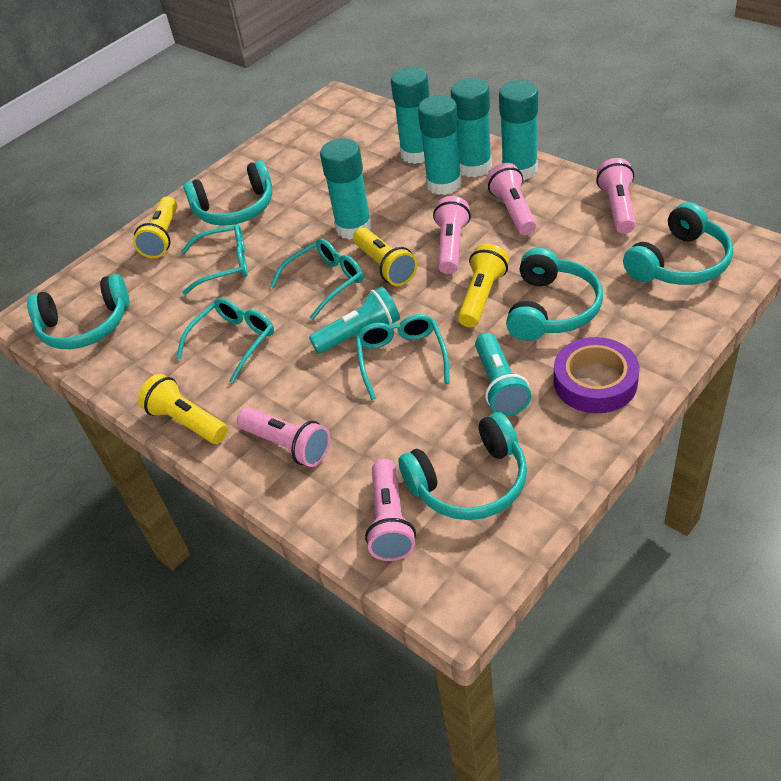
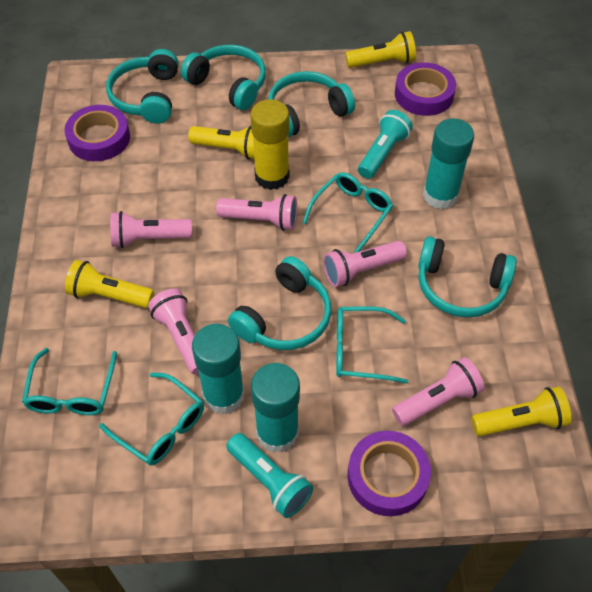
purple tape: 1 -> 3
turquoise glue stick: 5 -> 3
yellow glue stick: 0 -> 1

